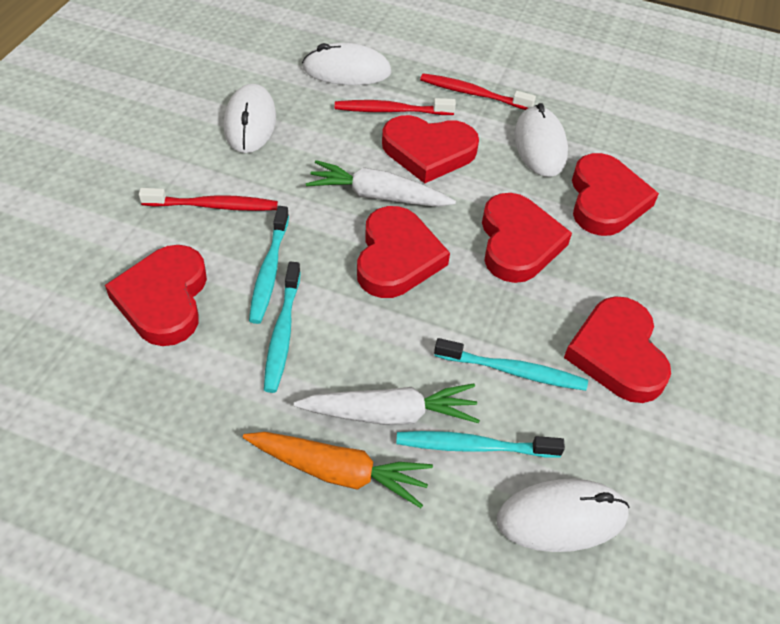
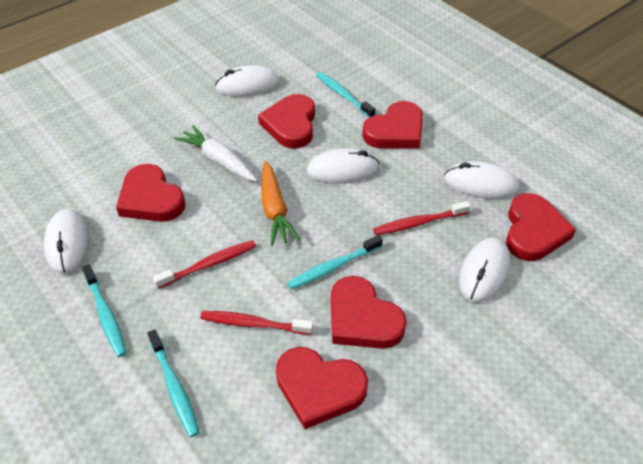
white carrot: 2 -> 1
white mouse: 4 -> 5

